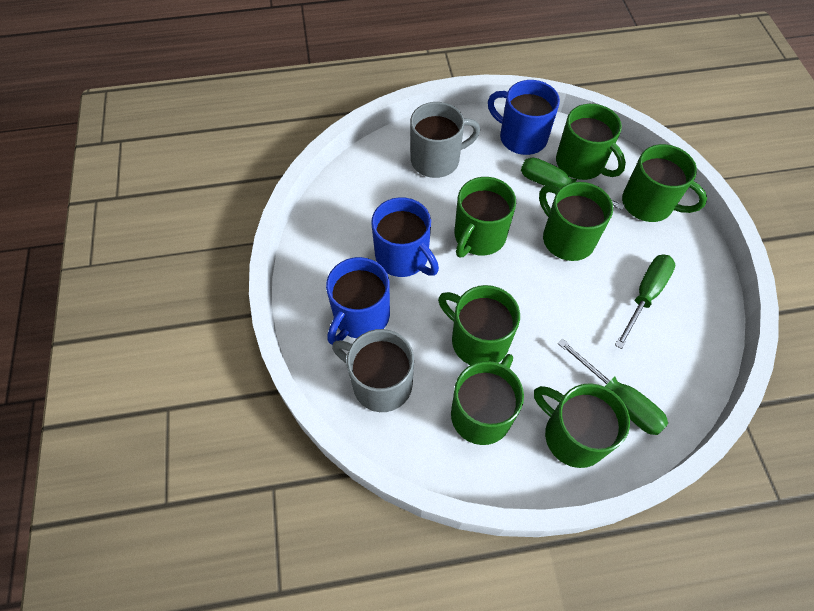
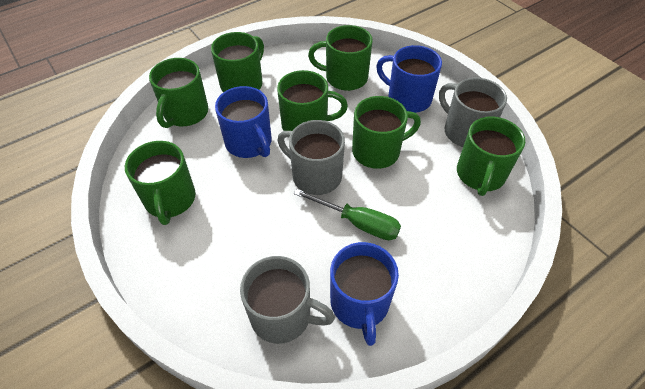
green screwdriver: 3 -> 1
grey mug: 2 -> 3

